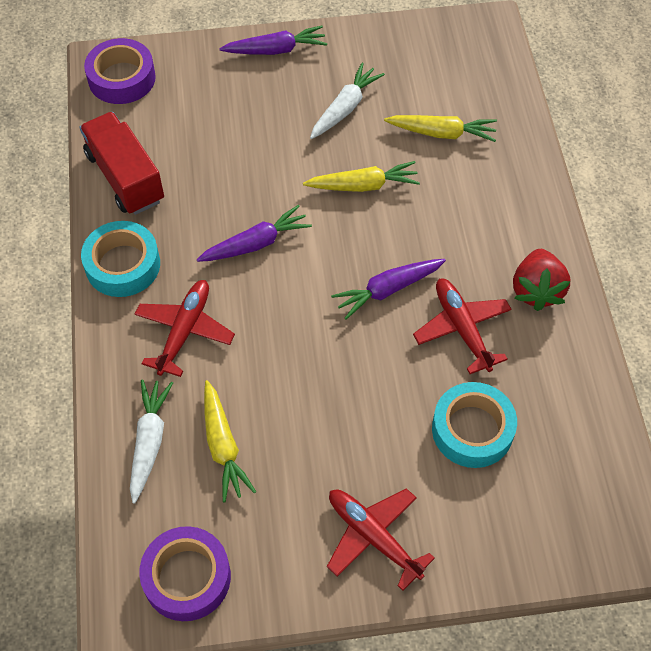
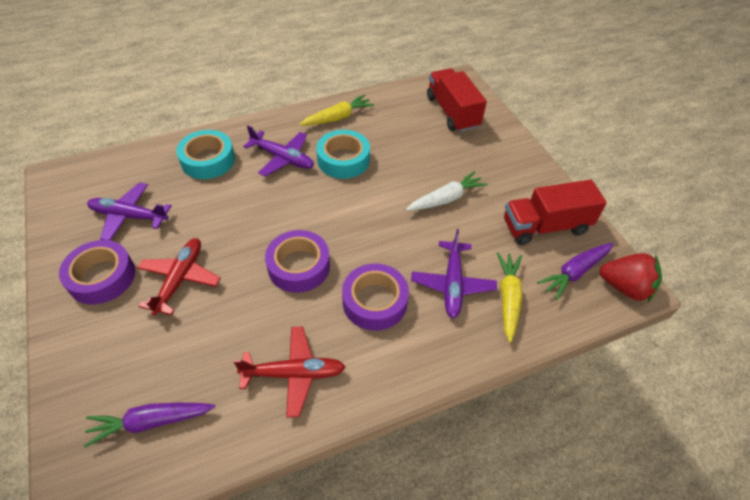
purple carrot: 3 -> 2
purple plane: 0 -> 3
purple tape: 2 -> 3
red plane: 3 -> 2
red truck: 1 -> 2
white carrot: 2 -> 1
yellow carrot: 3 -> 2

